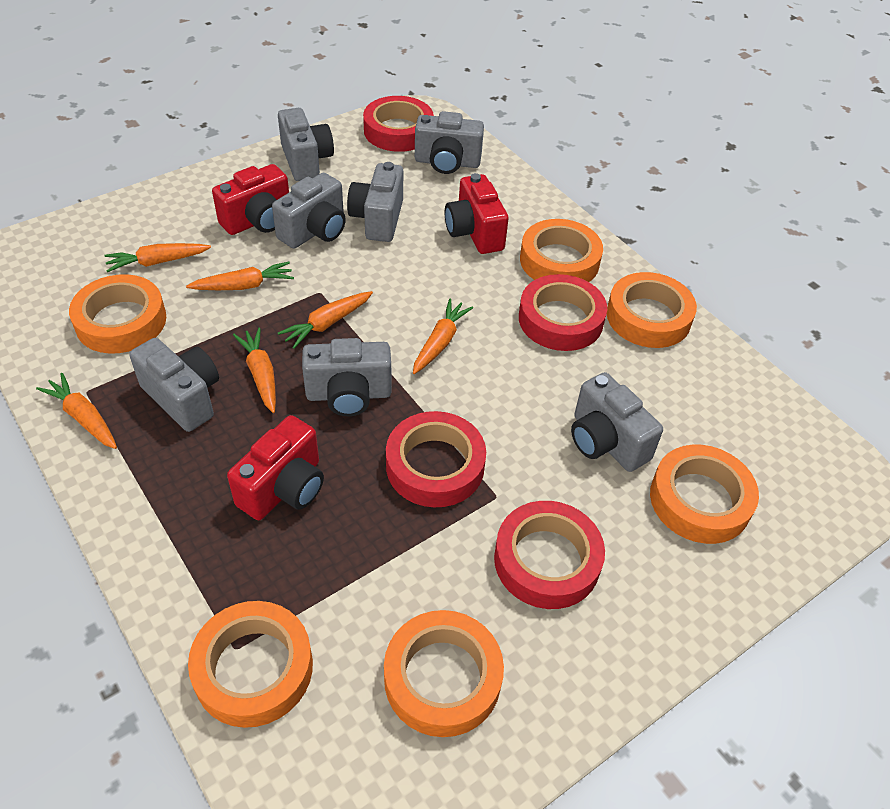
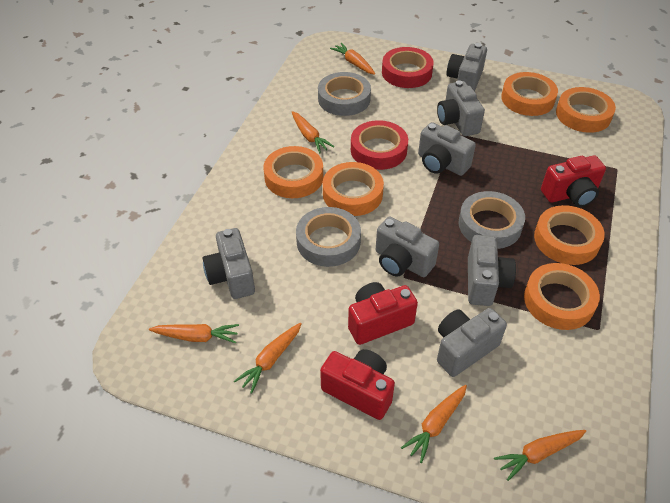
grey tape: 0 -> 3
red tape: 4 -> 2

